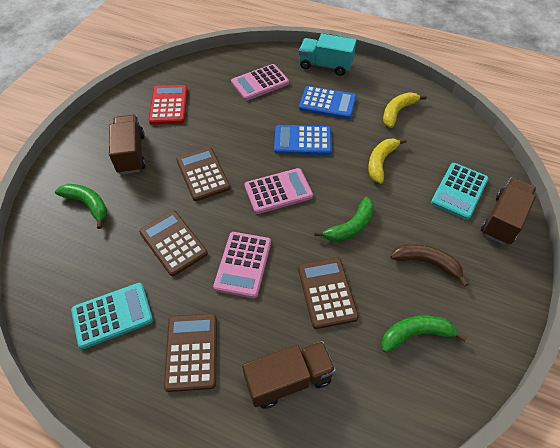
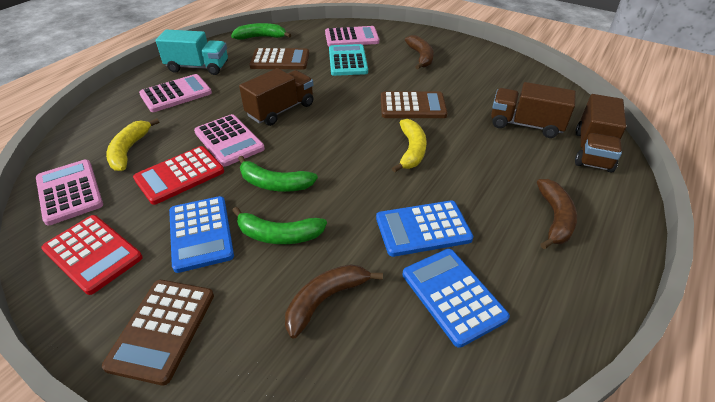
blue calculator: 2 -> 3
brown banana: 1 -> 3
brown calculator: 4 -> 3
pink calculator: 3 -> 4
red calculator: 1 -> 2
turquoise calculator: 2 -> 1

